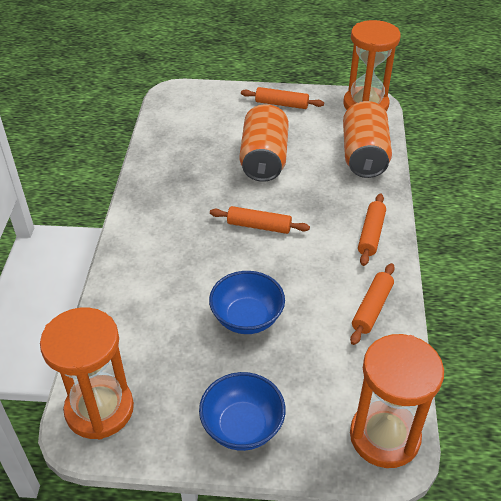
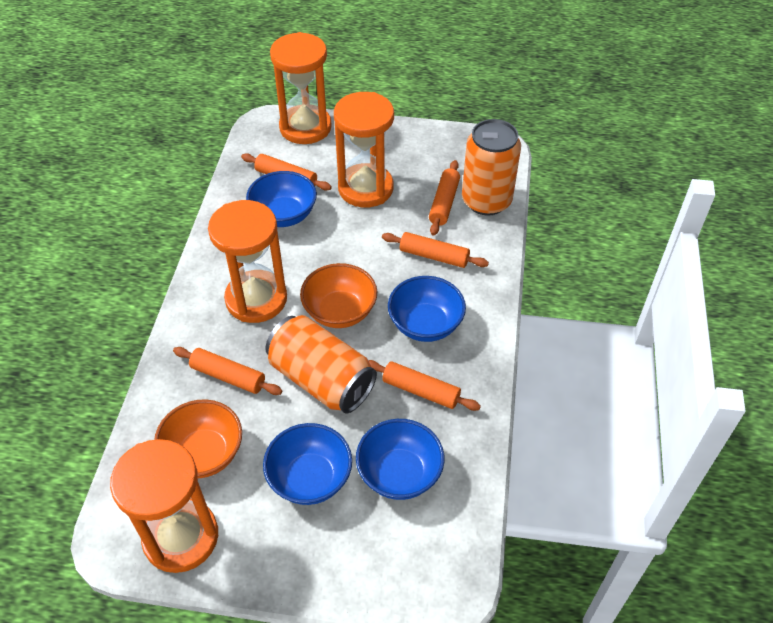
blue bowl: 2 -> 4
orange bowl: 0 -> 2
orange hourglass: 3 -> 4
orange rolling pin: 4 -> 5

